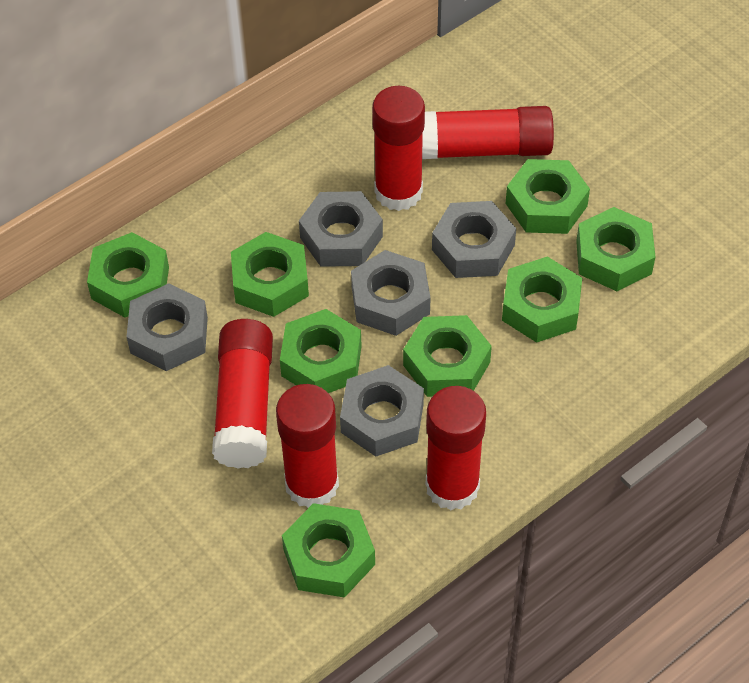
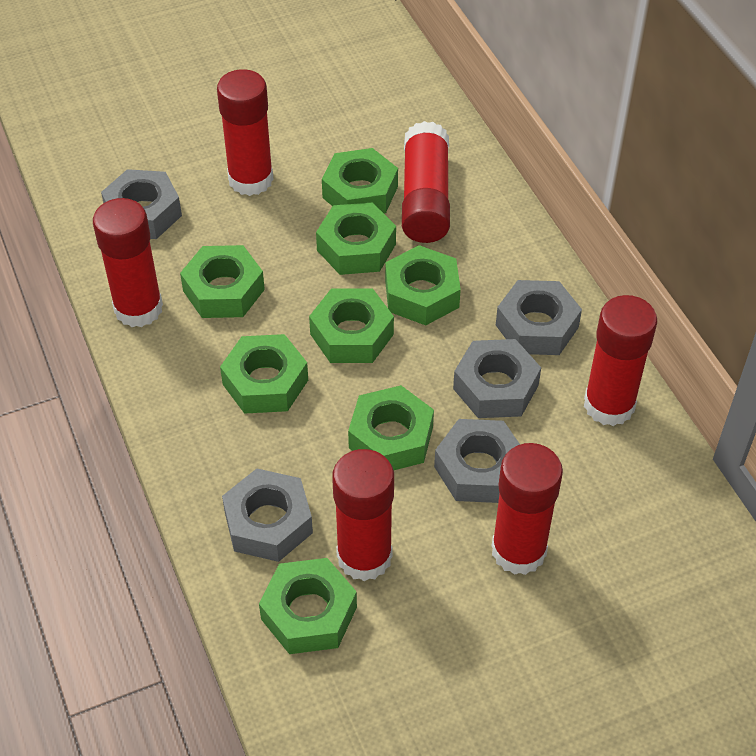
red glue stick: 5 -> 6

